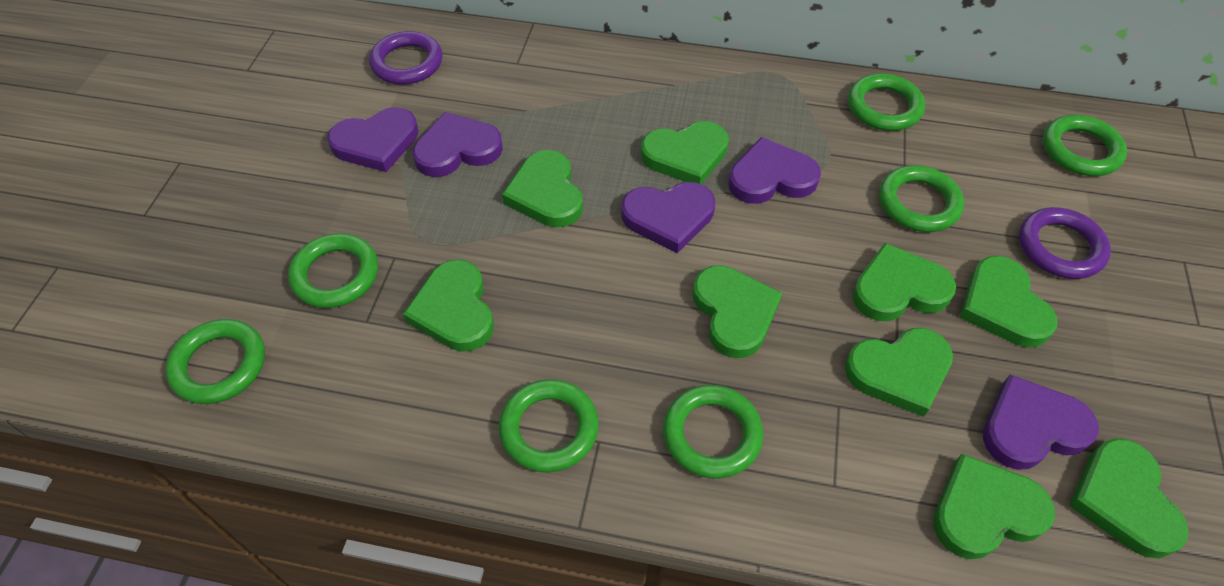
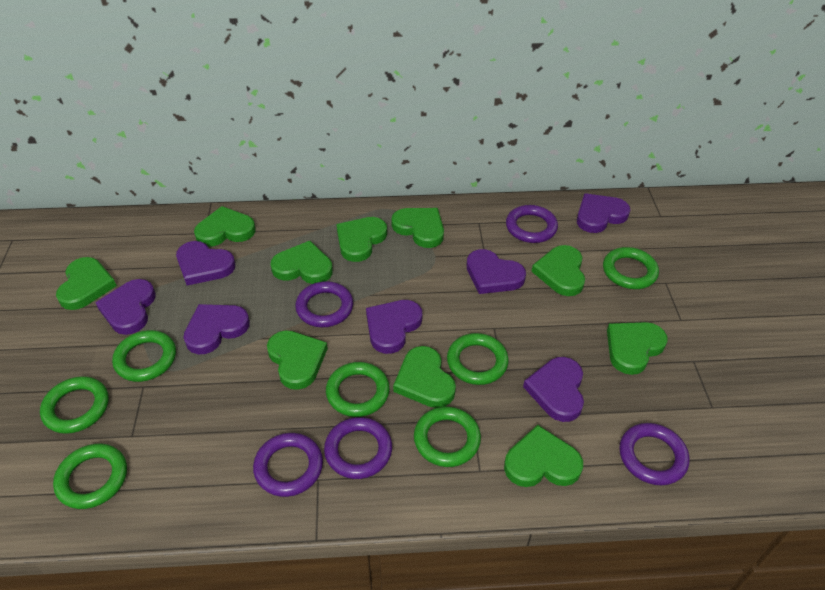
green heart: 9 -> 10
purple heart: 5 -> 7
purple ring: 2 -> 5

